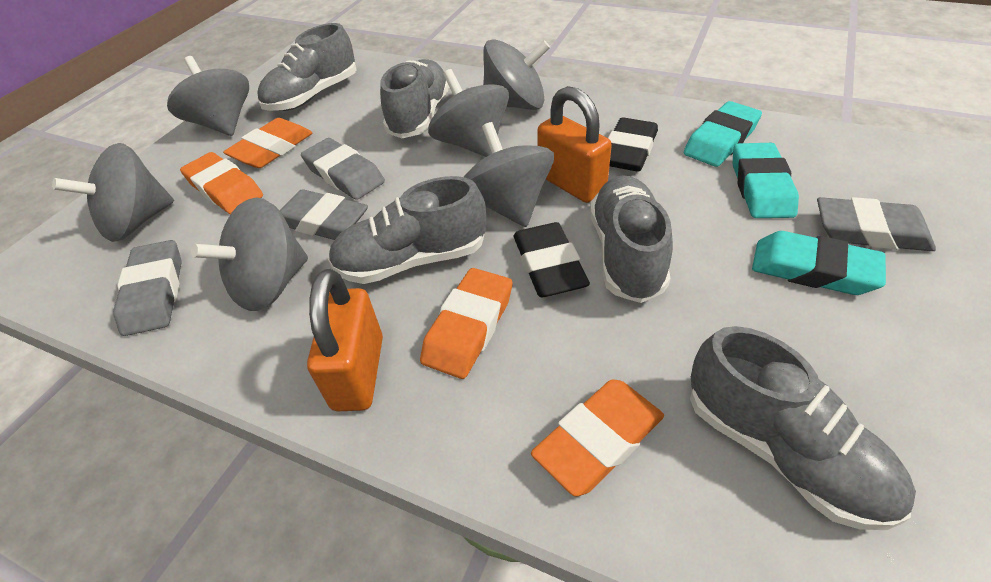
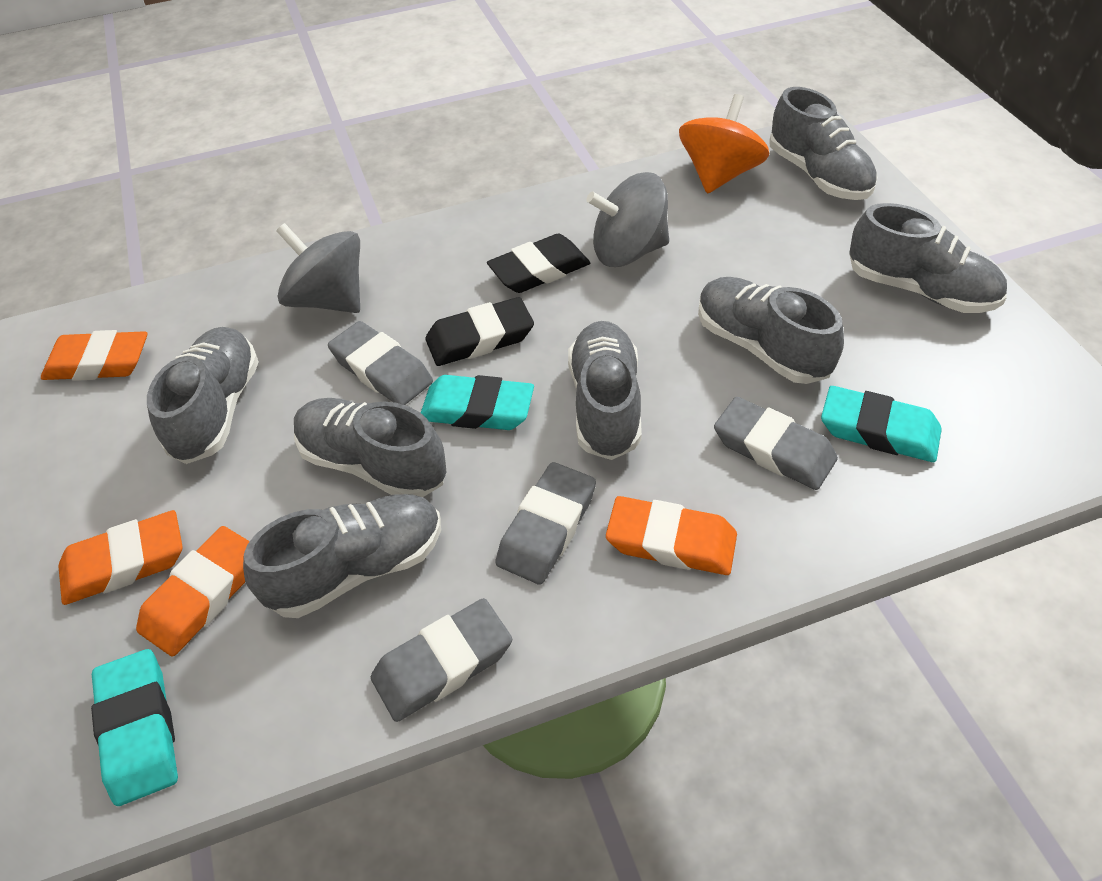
grey shoe: 5 -> 7
grey spinning top: 6 -> 2
orange padlock: 2 -> 0
orange spinning top: 0 -> 1

